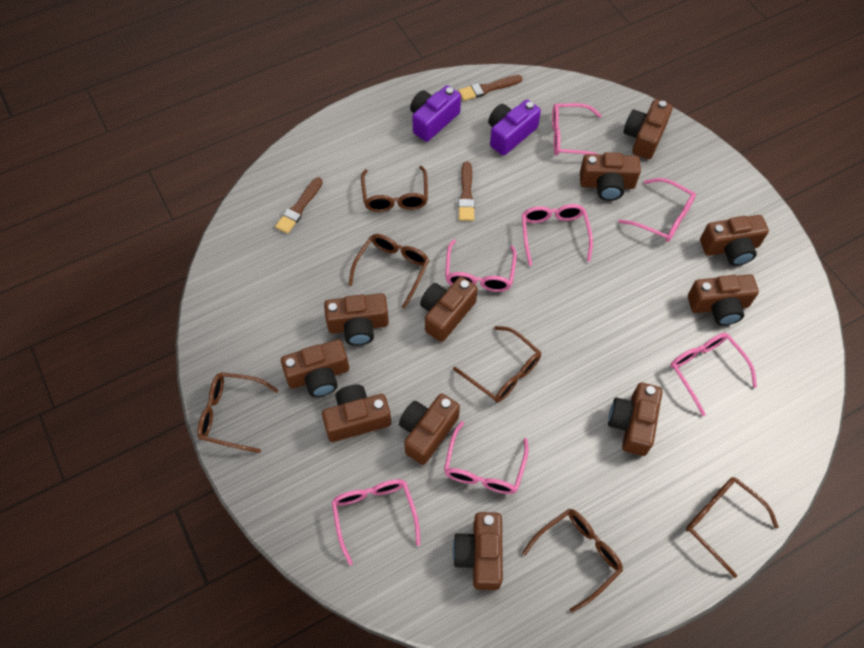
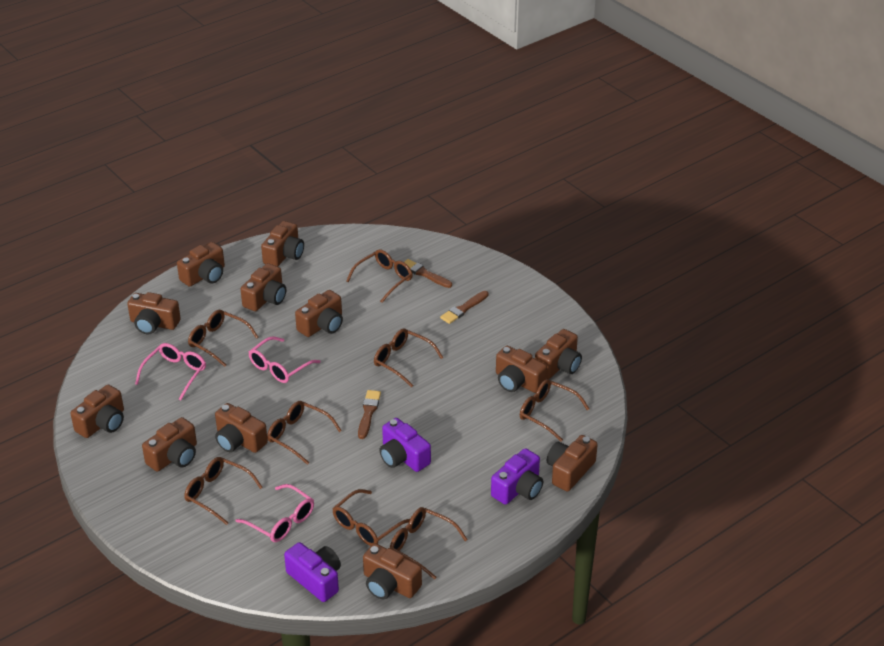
brown camera: 11 -> 12
brown glasses: 6 -> 8
pink glasses: 7 -> 3
purple camera: 2 -> 3

